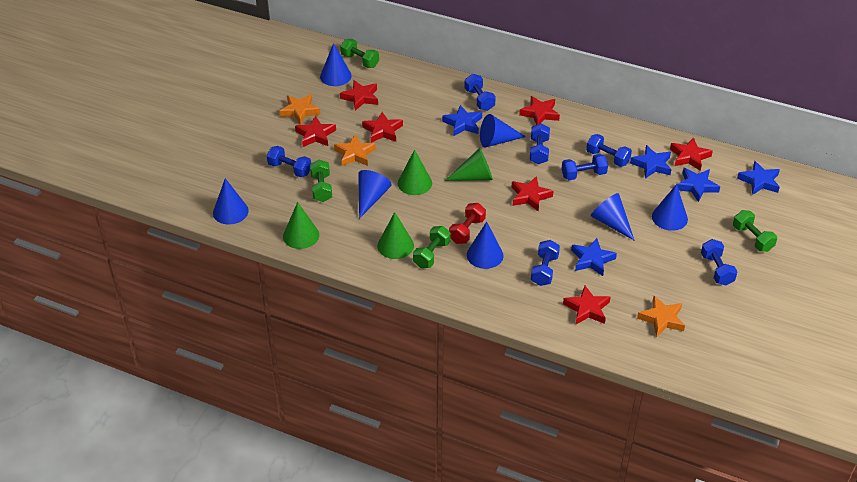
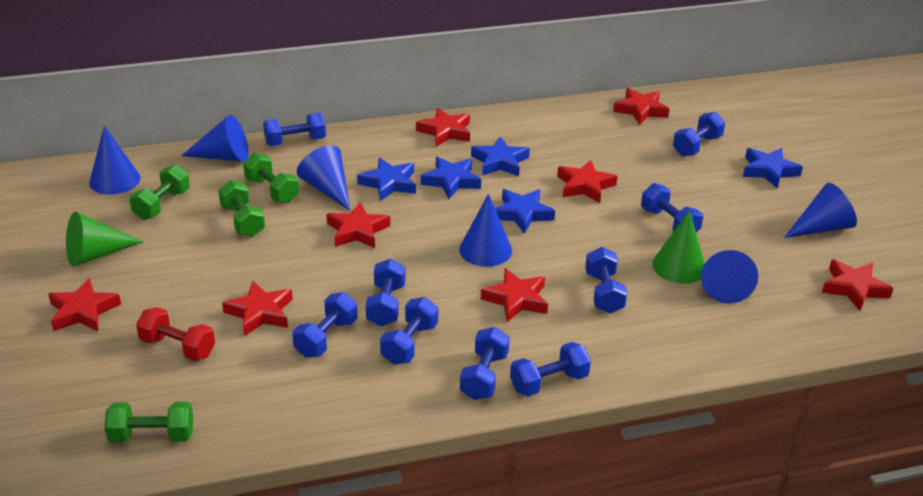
blue cone: 7 -> 6
blue dumbbell: 7 -> 9
green cone: 4 -> 2
orange star: 3 -> 0
red star: 7 -> 8

